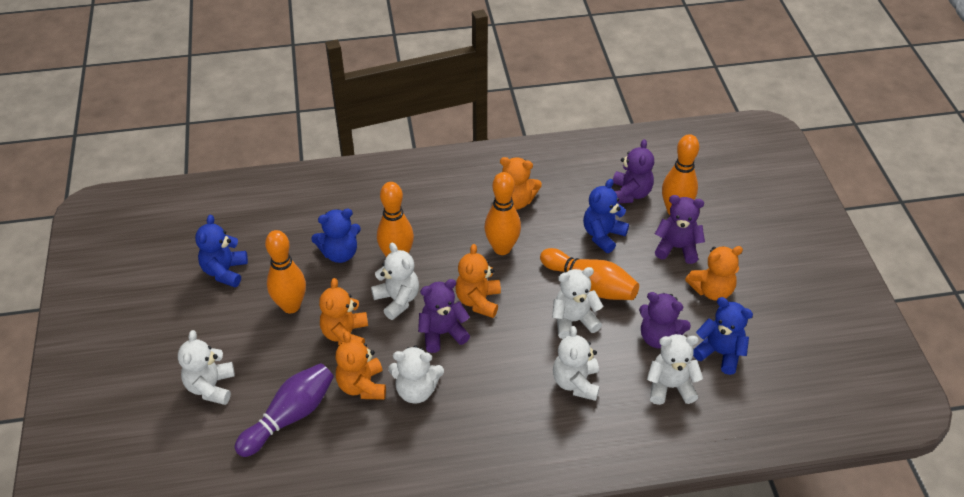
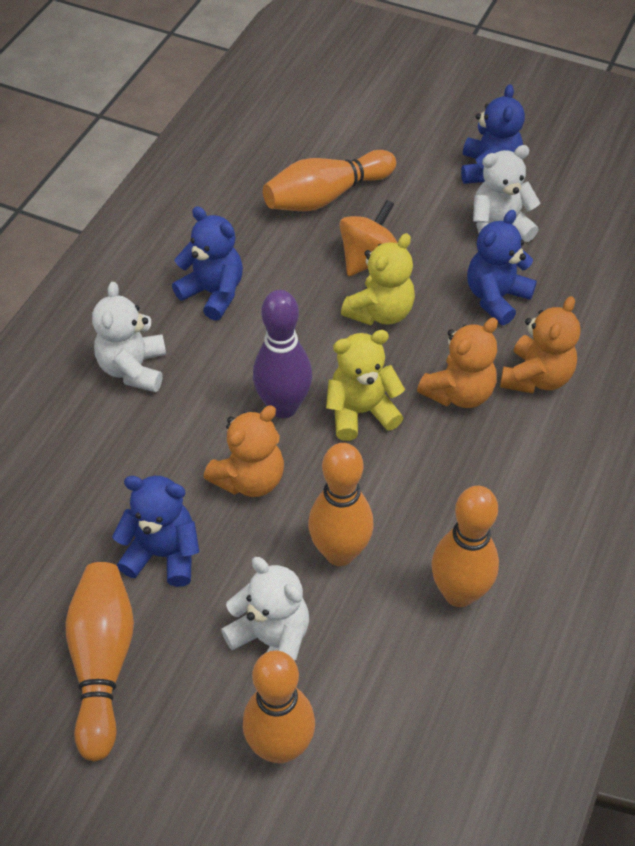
orange spinning top: 0 -> 1
orange teddy bear: 5 -> 3
purple teddy bear: 4 -> 0
white teddy bear: 6 -> 3
yellow teddy bear: 0 -> 2

